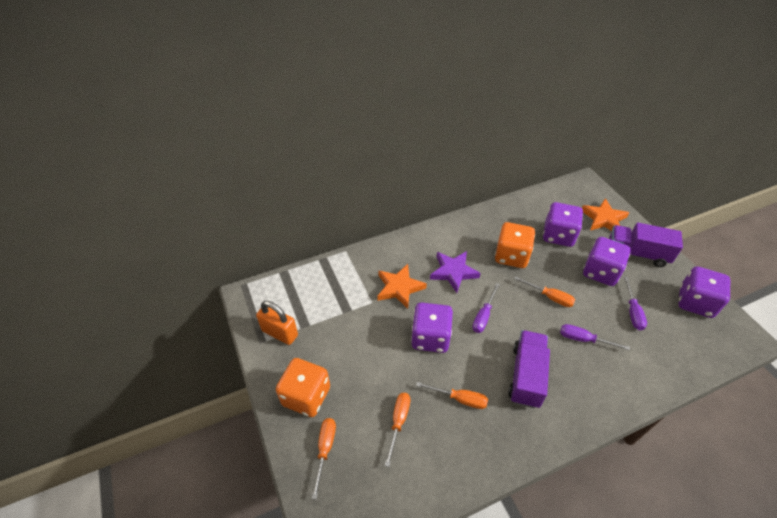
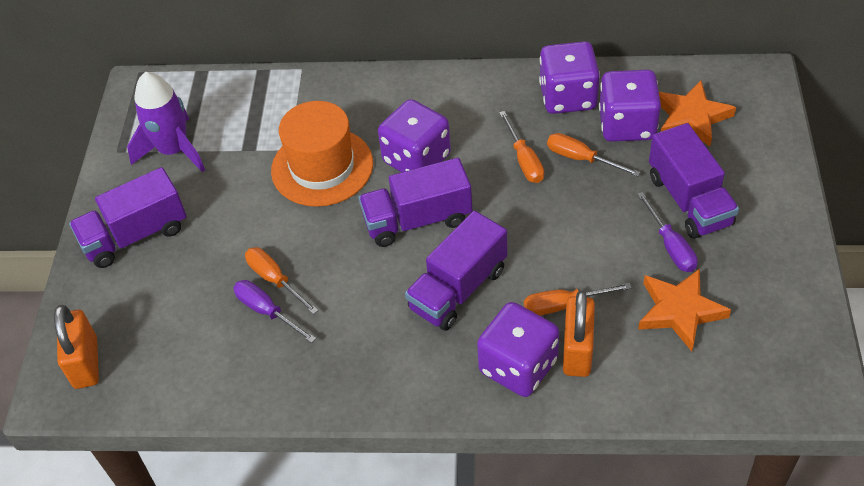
orange dice: 2 -> 0
orange hat: 0 -> 1
orange padlock: 1 -> 2
purple rocket: 0 -> 1
purple screwdriver: 3 -> 2
purple star: 1 -> 0
purple truck: 2 -> 4

